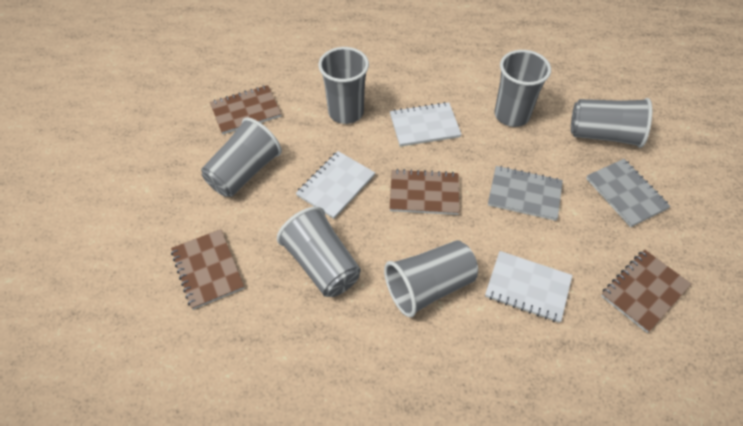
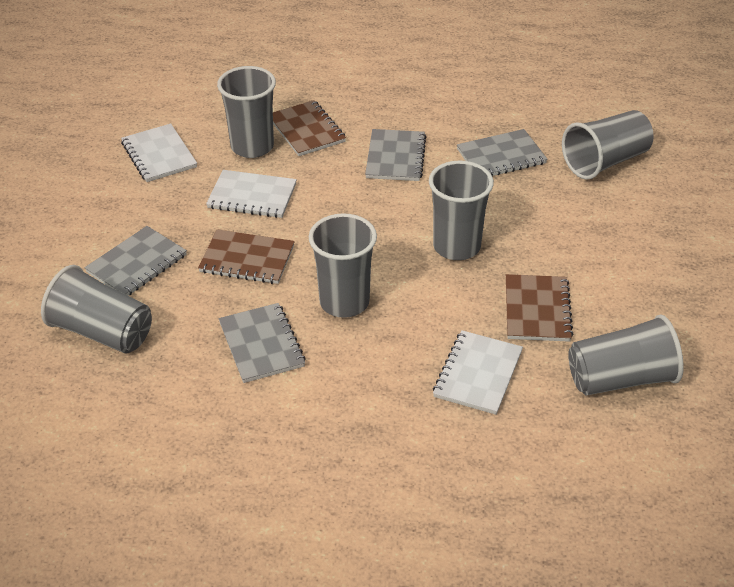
brown notebook: 4 -> 3
grey notebook: 2 -> 4

